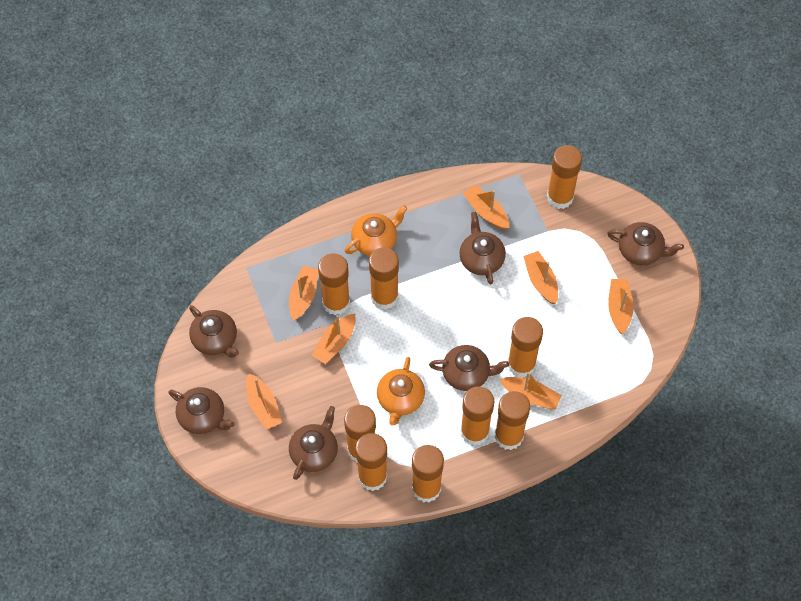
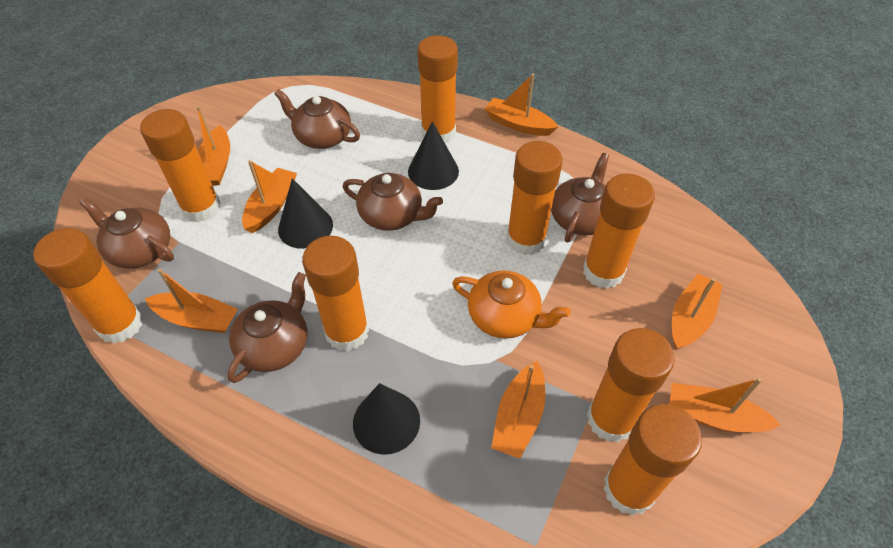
black cone: 0 -> 3
brown teapot: 6 -> 5
orange glue stick: 9 -> 8
orange teapot: 2 -> 1

